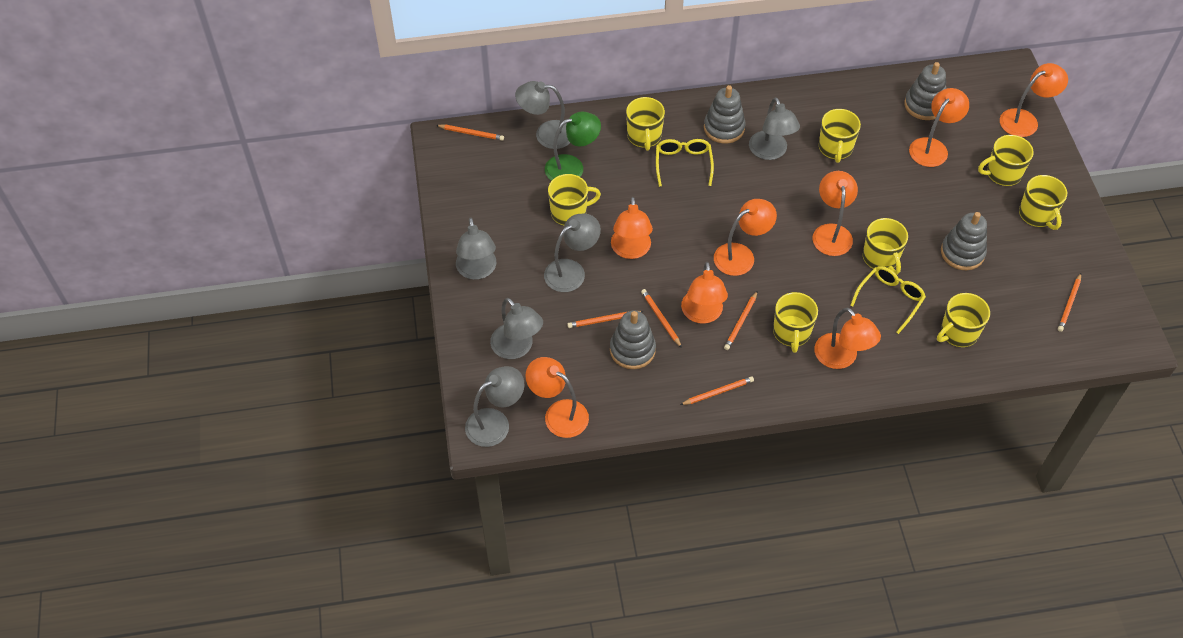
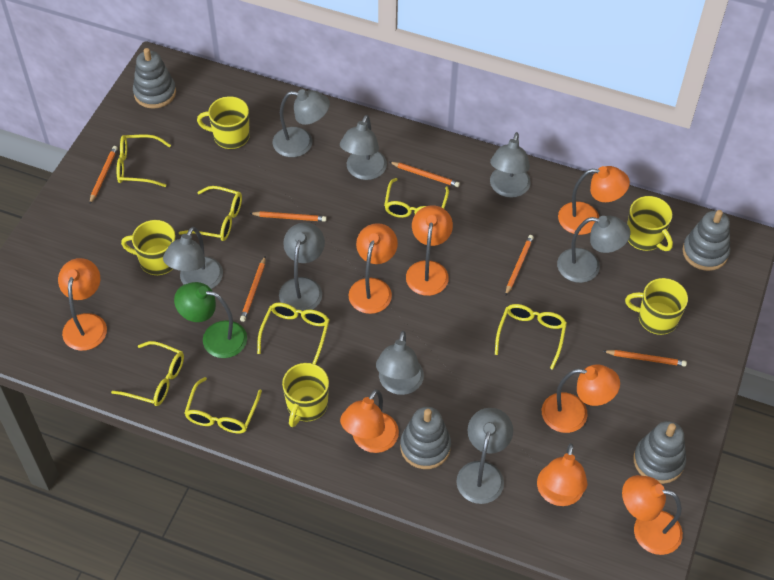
grey lamp: 6 -> 8
yellow glasses: 2 -> 7
yellow mug: 8 -> 5

